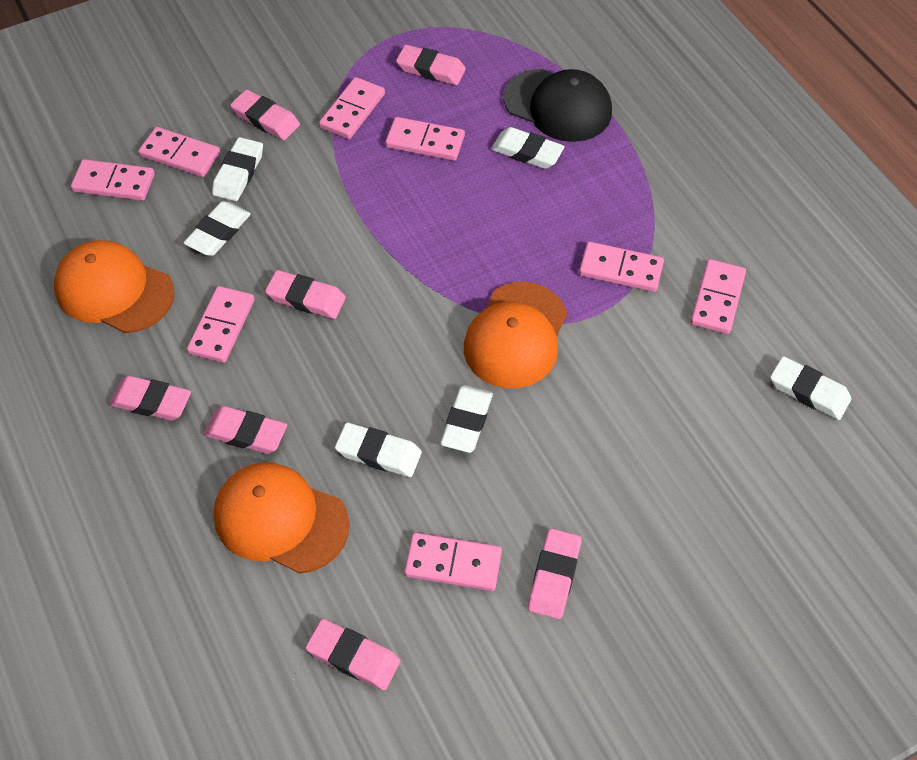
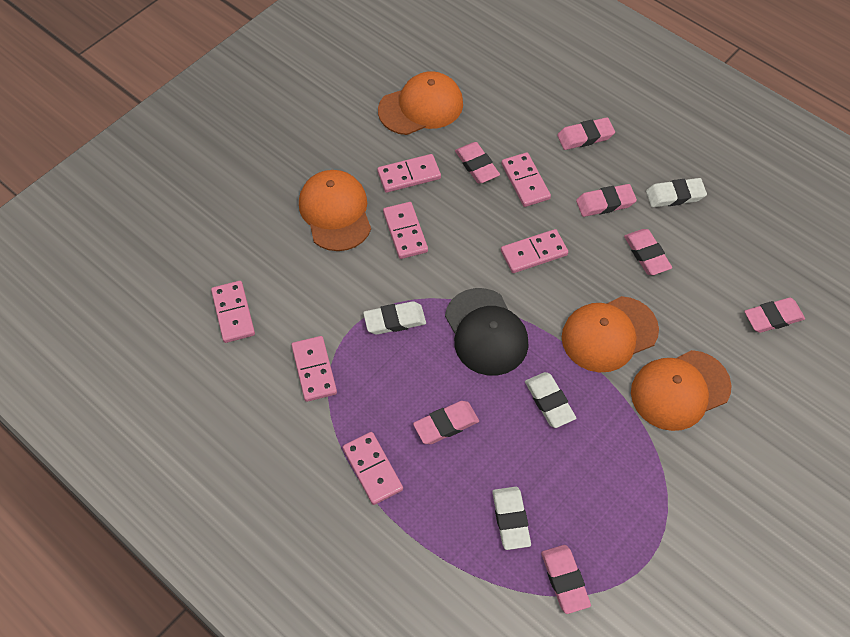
orange cap: 3 -> 4
pink domino: 8 -> 7
white eraser: 6 -> 4

